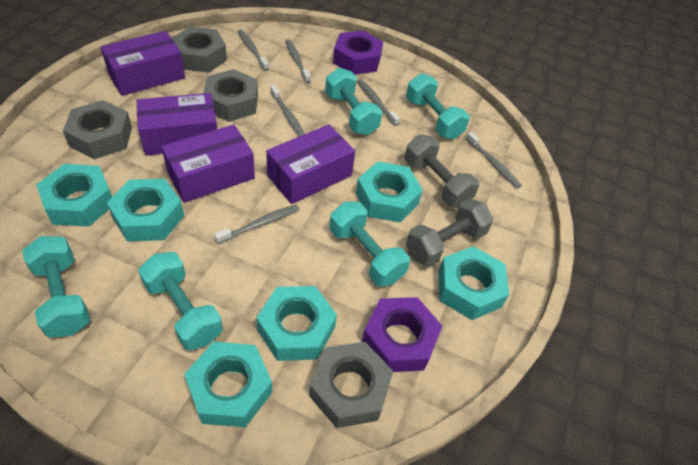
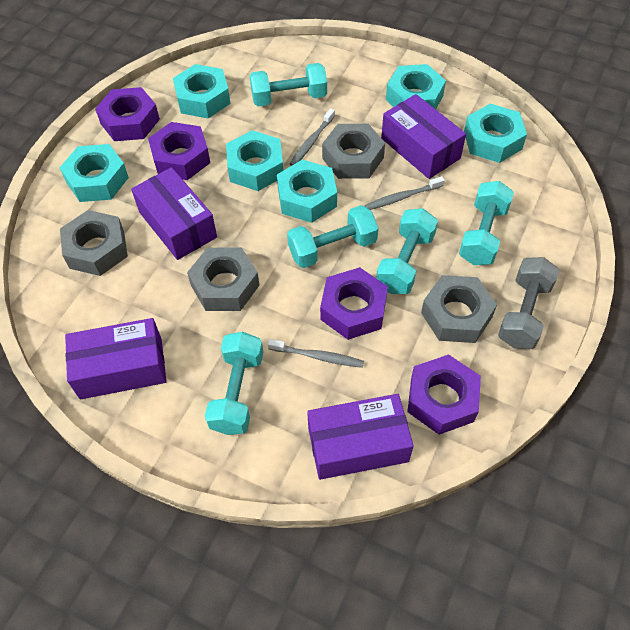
grey dumbbell: 2 -> 1
grey toothbrush: 6 -> 3
purple nut: 2 -> 4

